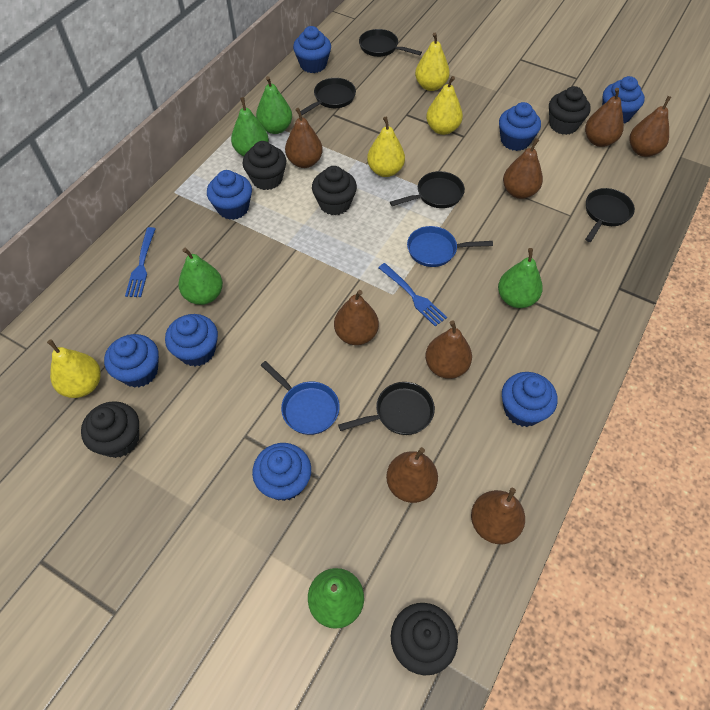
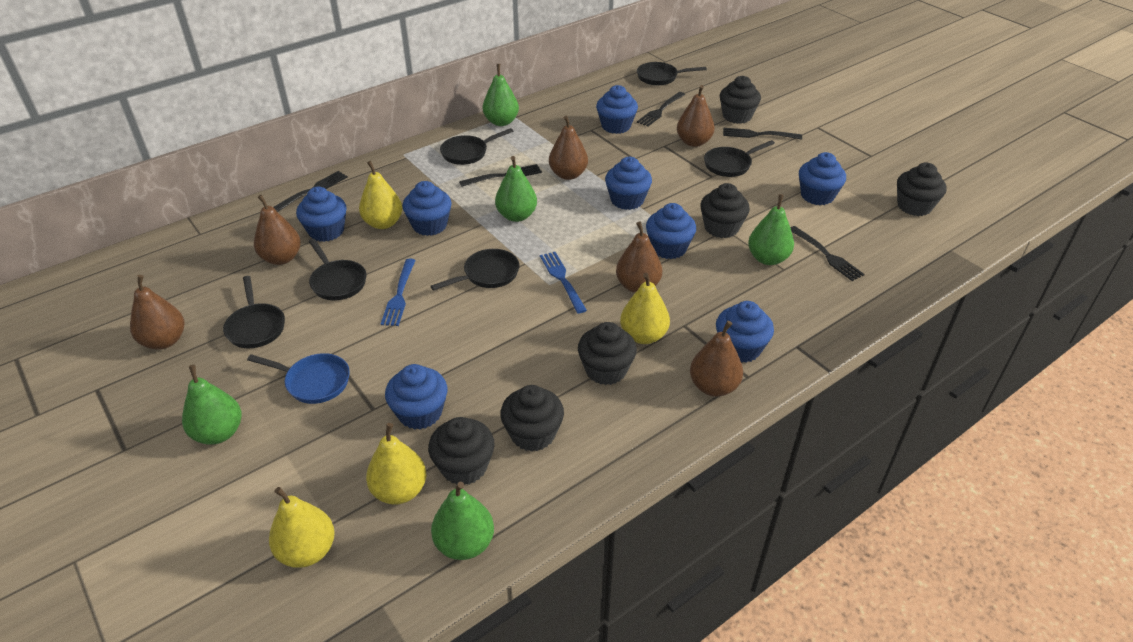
black cupcake: 5 -> 6
black fork: 0 -> 5
black pan: 5 -> 6
blue pan: 2 -> 1
brown pear: 8 -> 6

